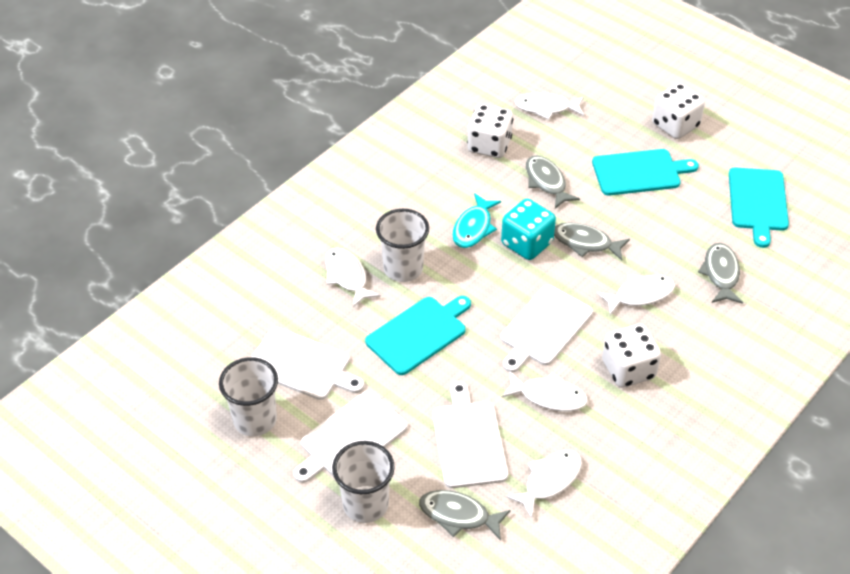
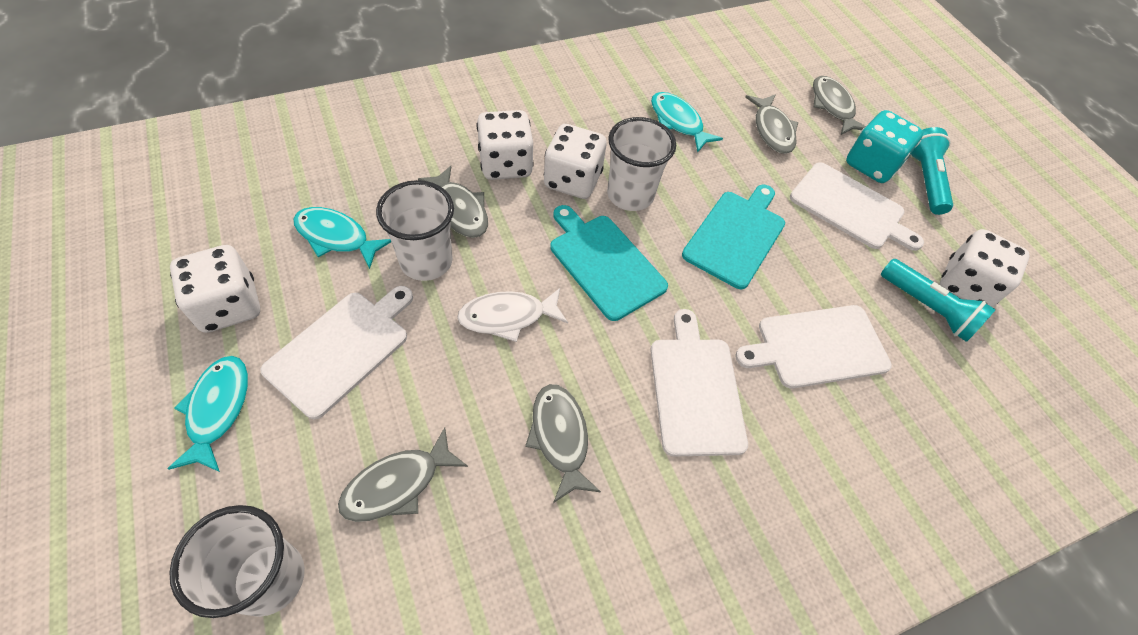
grey fish: 4 -> 5
turquoise cutting board: 3 -> 2
turquoise fish: 1 -> 3
turquoise flashlight: 0 -> 2
white dice: 3 -> 4
white fish: 5 -> 1

